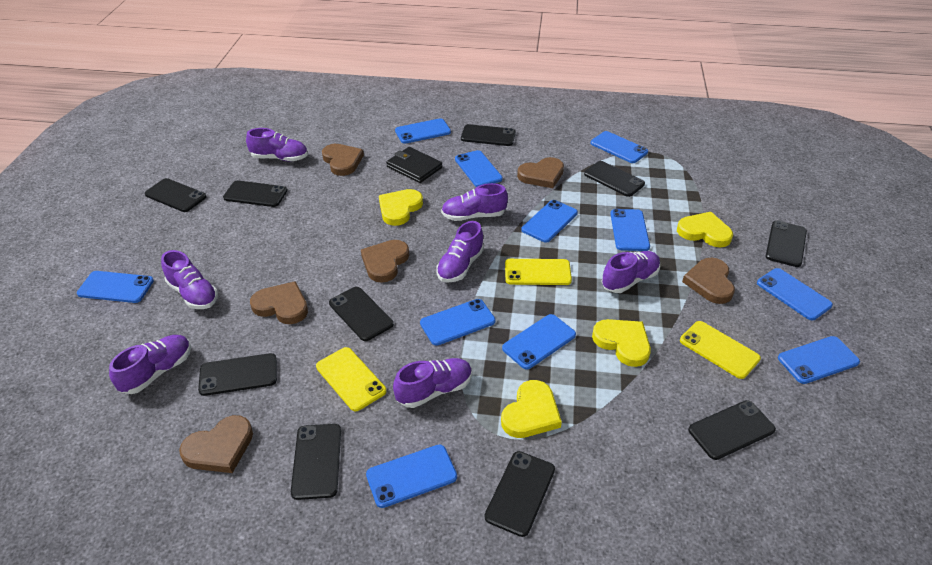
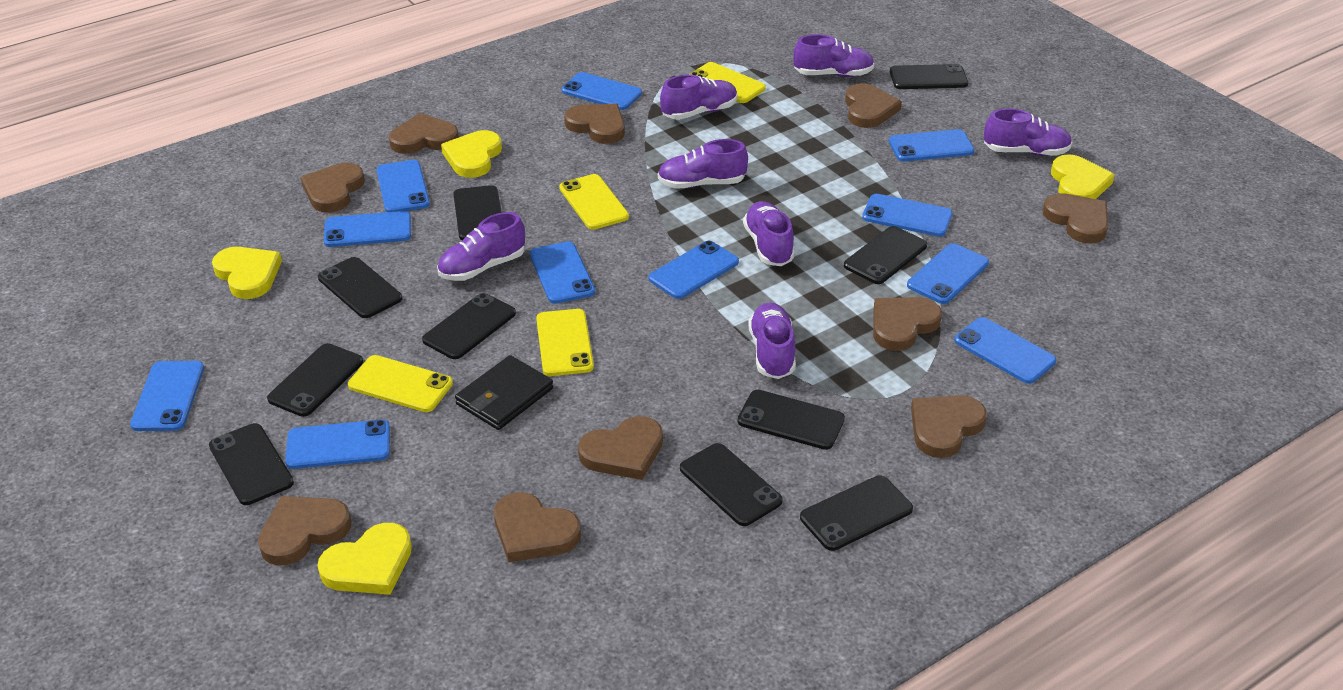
brown heart: 6 -> 10
yellow phone: 3 -> 4

